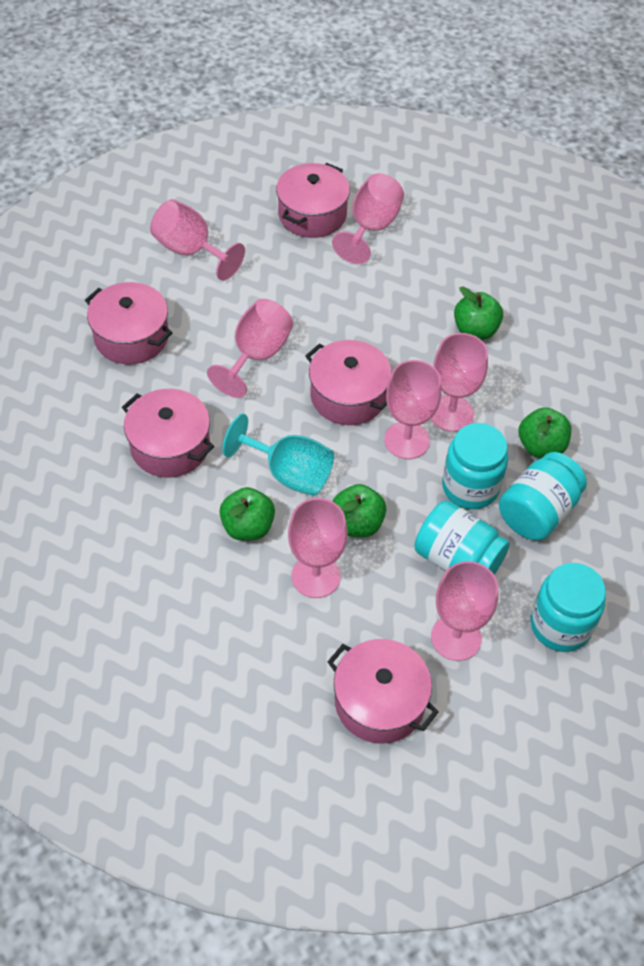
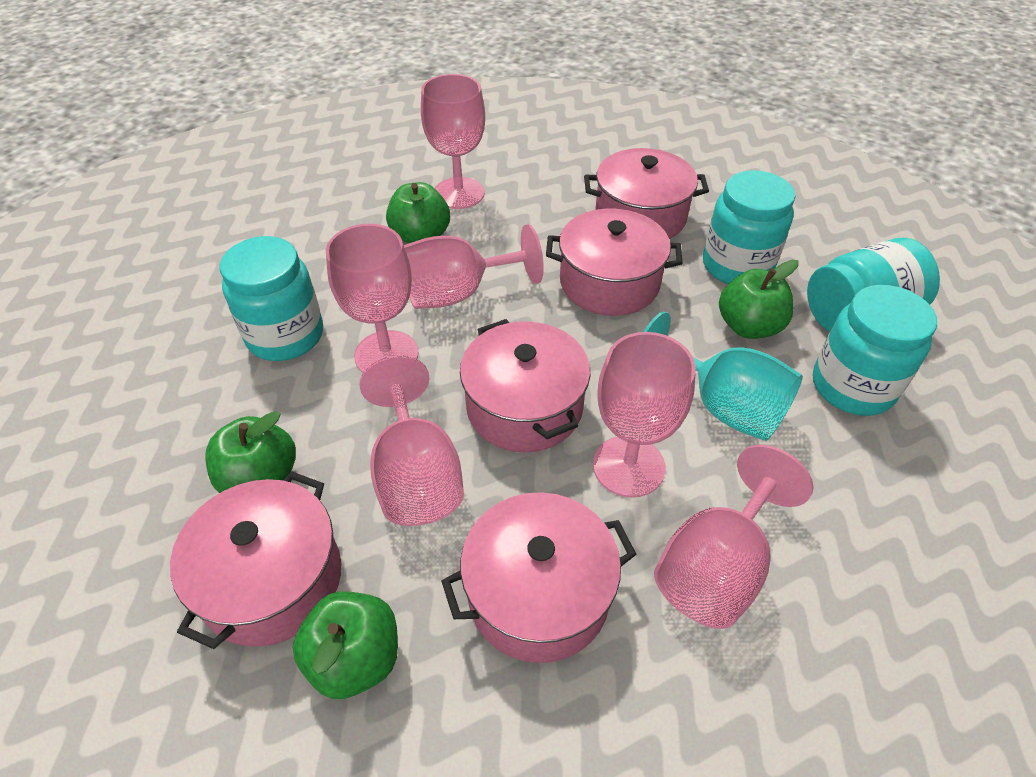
pink goblet: 7 -> 6

